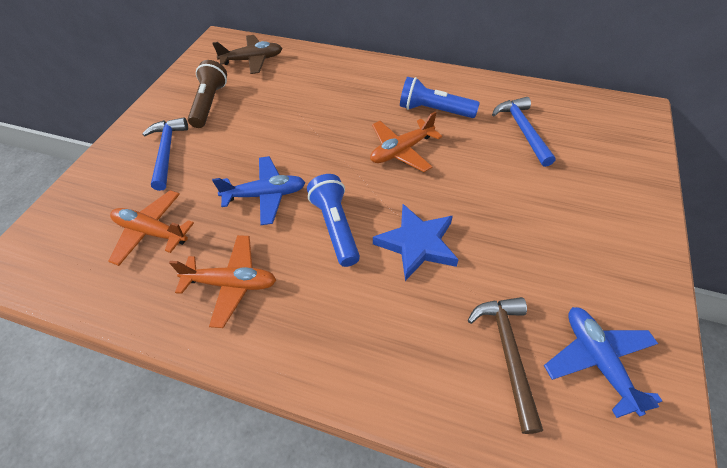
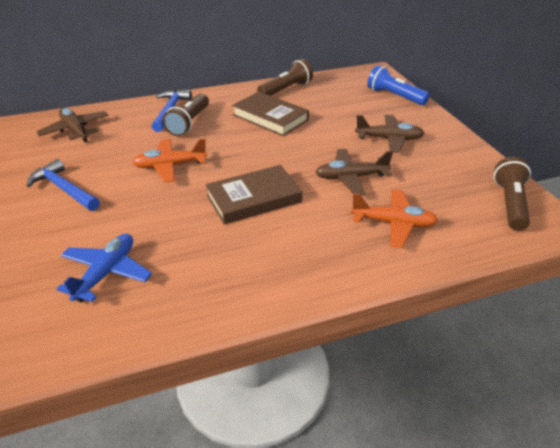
blue flashlight: 2 -> 1
blue plane: 2 -> 1
blue star: 1 -> 0
brown book: 0 -> 2
brown flashlight: 1 -> 3
brown hammer: 1 -> 0
brown plane: 1 -> 3
orange plane: 3 -> 2

